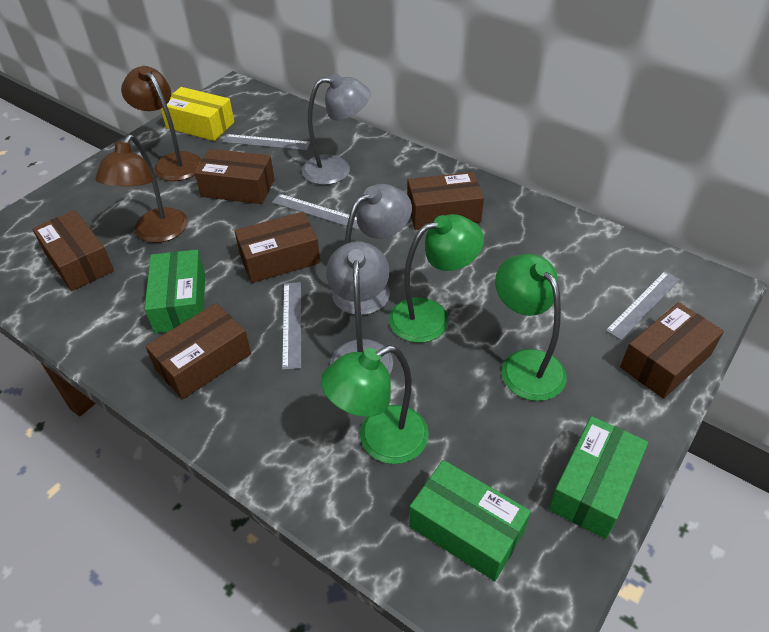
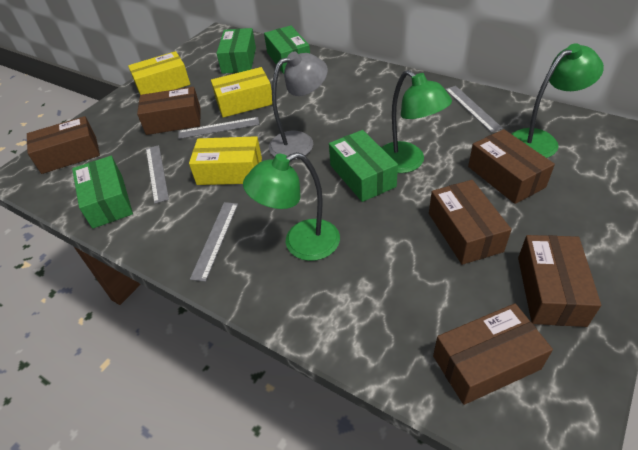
brown lamp: 2 -> 0
green box: 3 -> 4
grey lamp: 3 -> 1
yellow box: 1 -> 3

